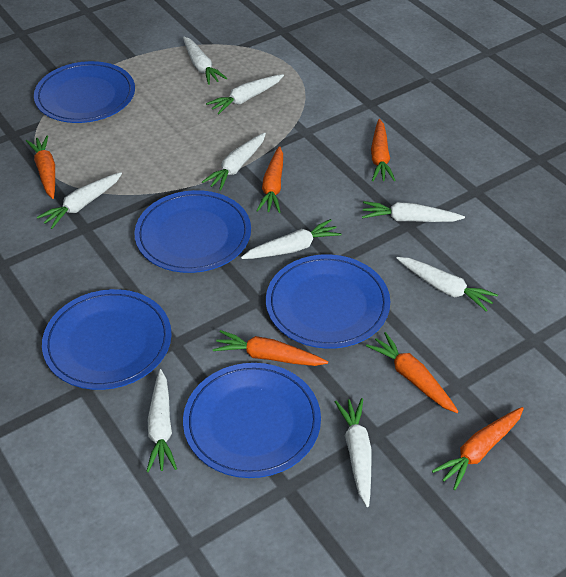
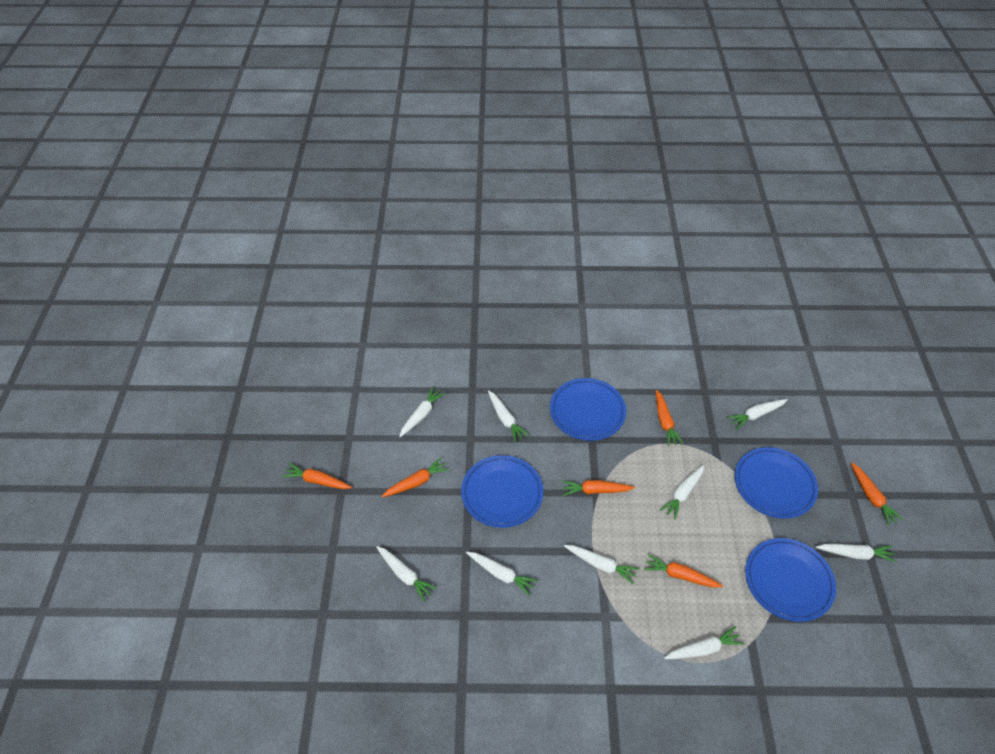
blue plate: 5 -> 4

